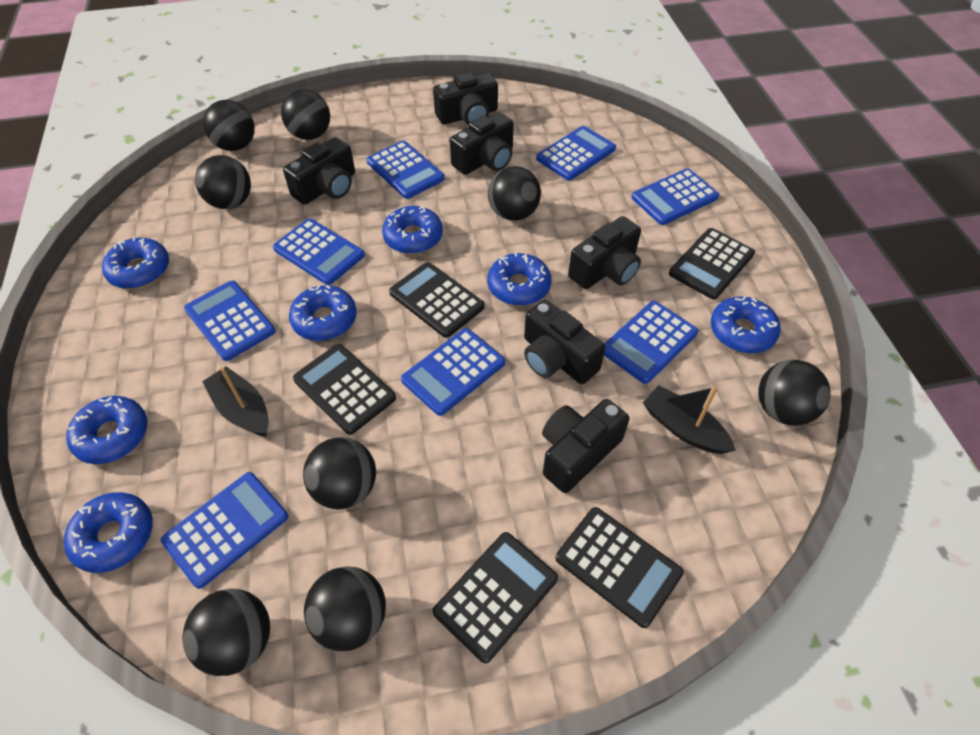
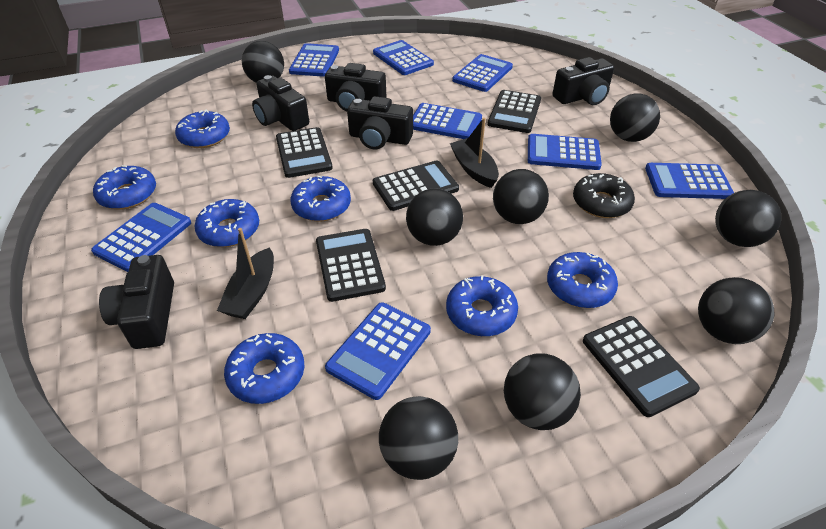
black camera: 6 -> 5
black donut: 0 -> 1

